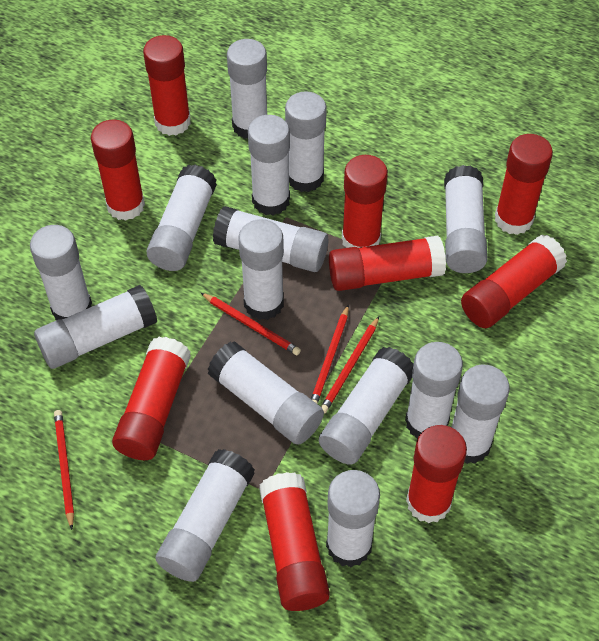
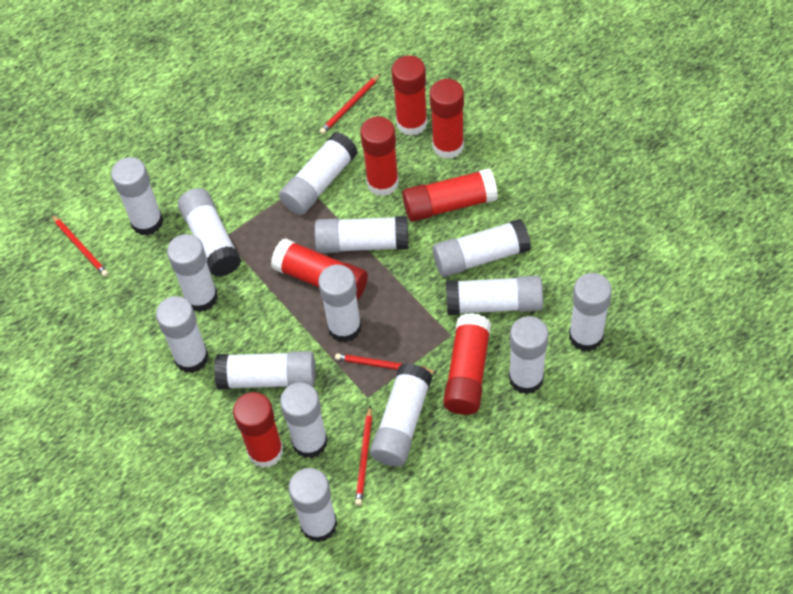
red glue stick: 9 -> 7

